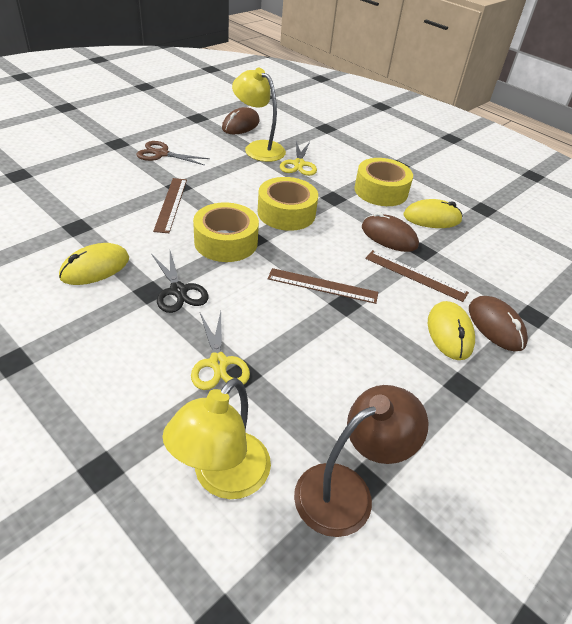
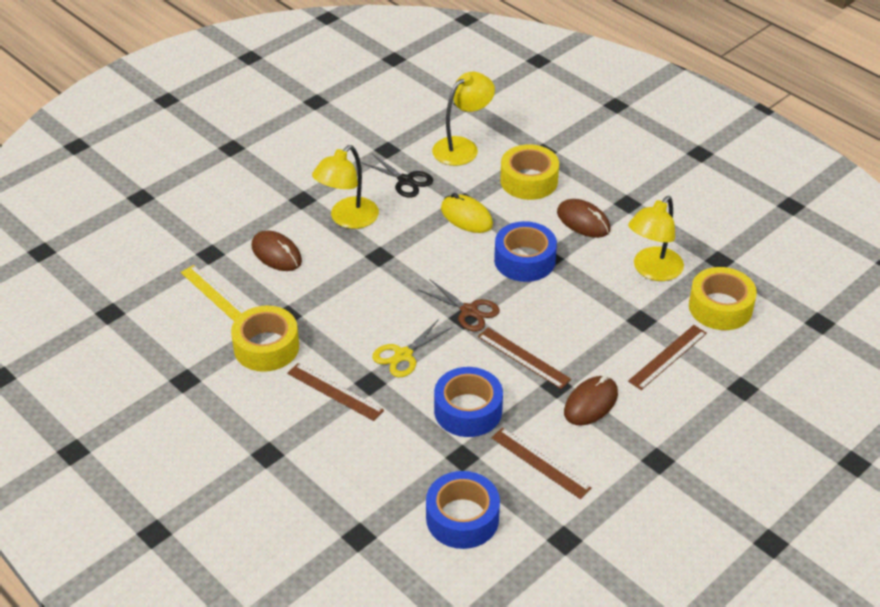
blue tape: 0 -> 3
brown lamp: 1 -> 0
brown ruler: 3 -> 4
yellow lamp: 2 -> 3
yellow mouse: 3 -> 1
yellow ruler: 0 -> 1
yellow scissors: 2 -> 1

